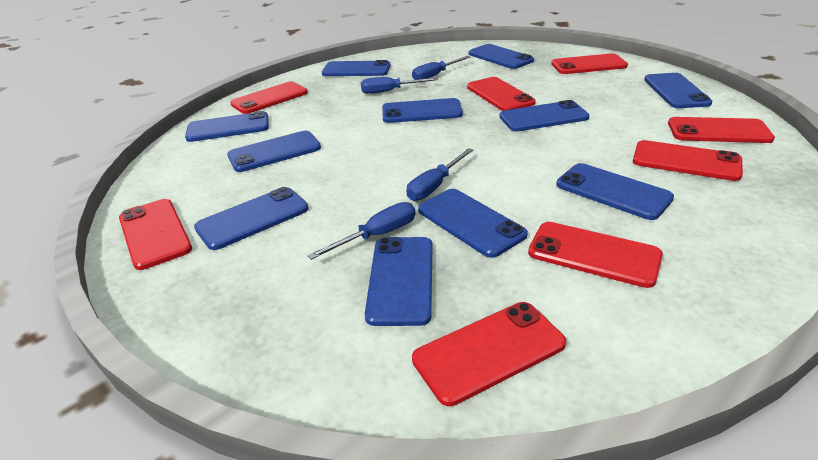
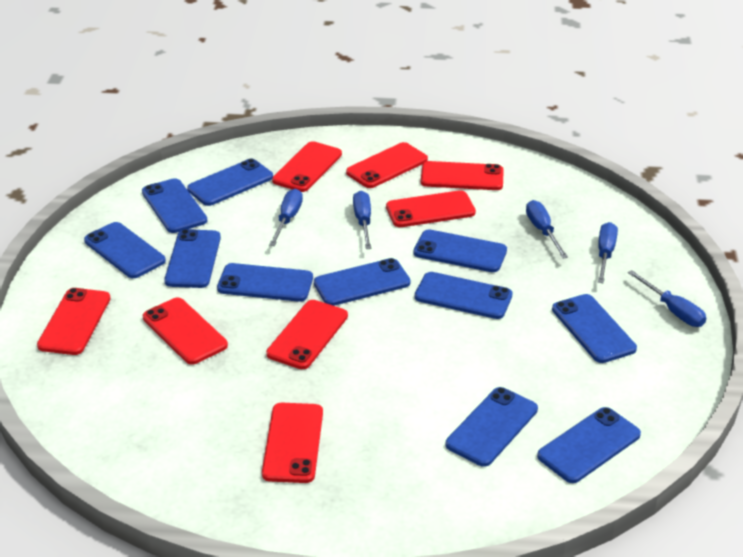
blue screwdriver: 4 -> 5

